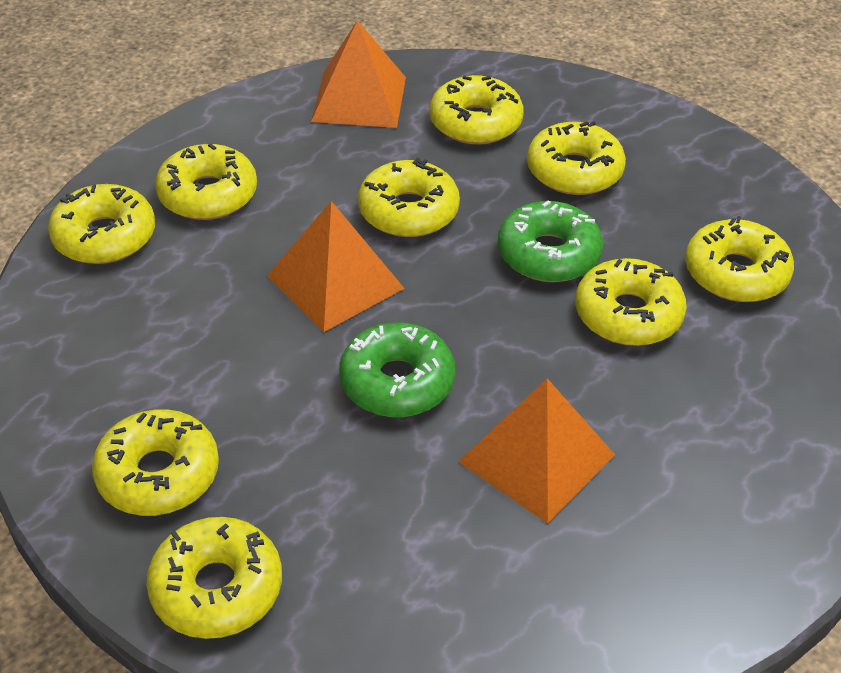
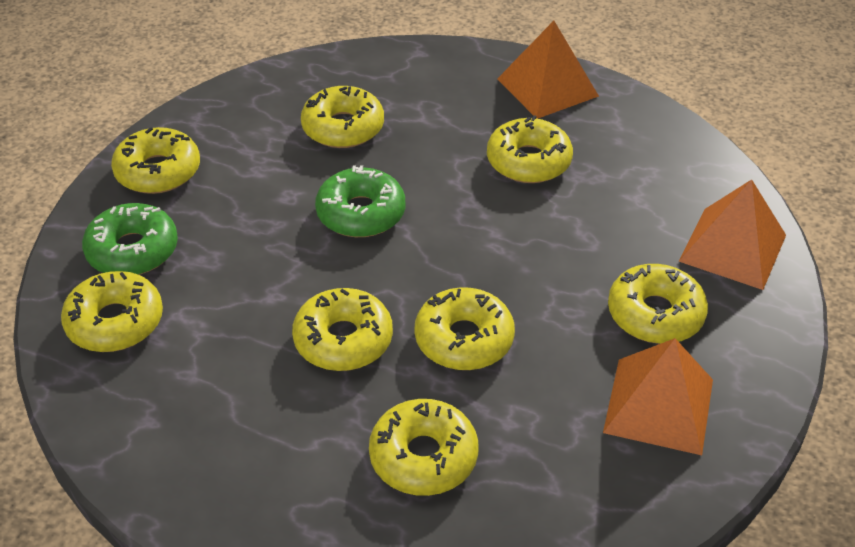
yellow donut: 9 -> 8

